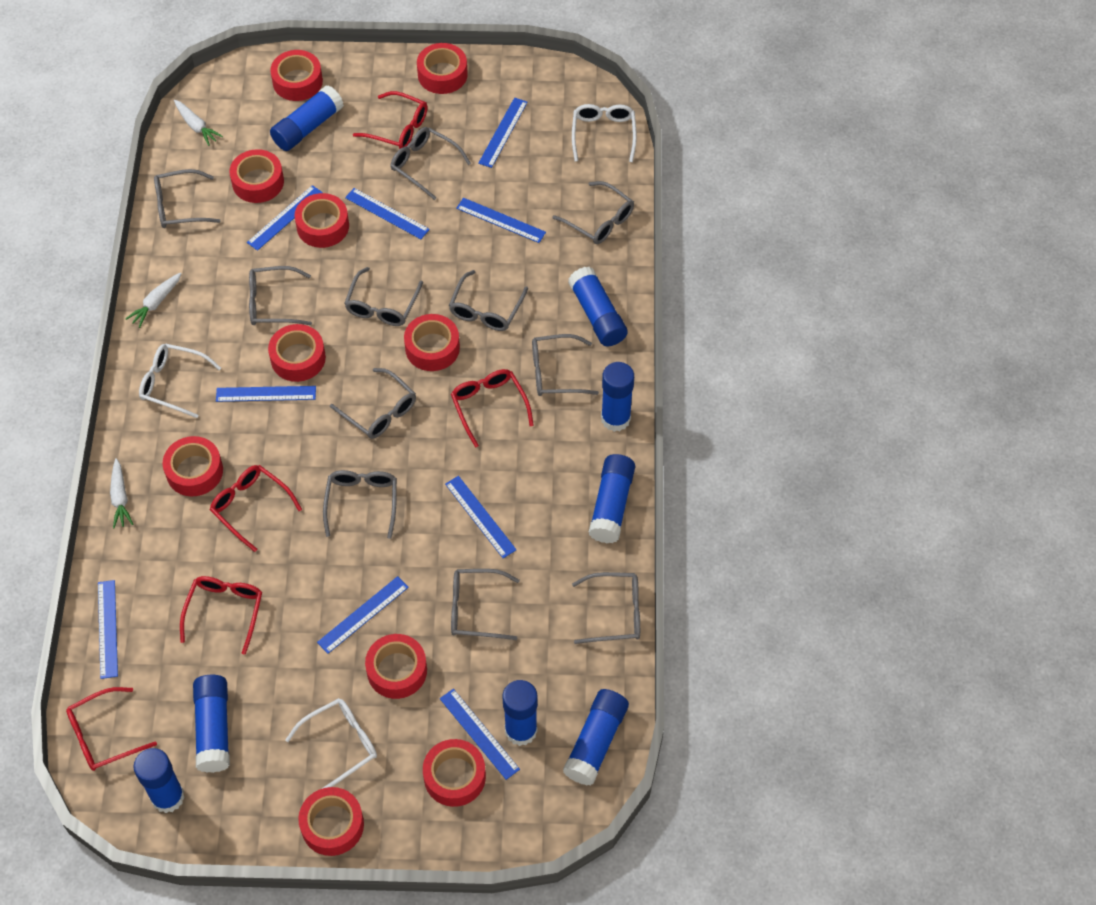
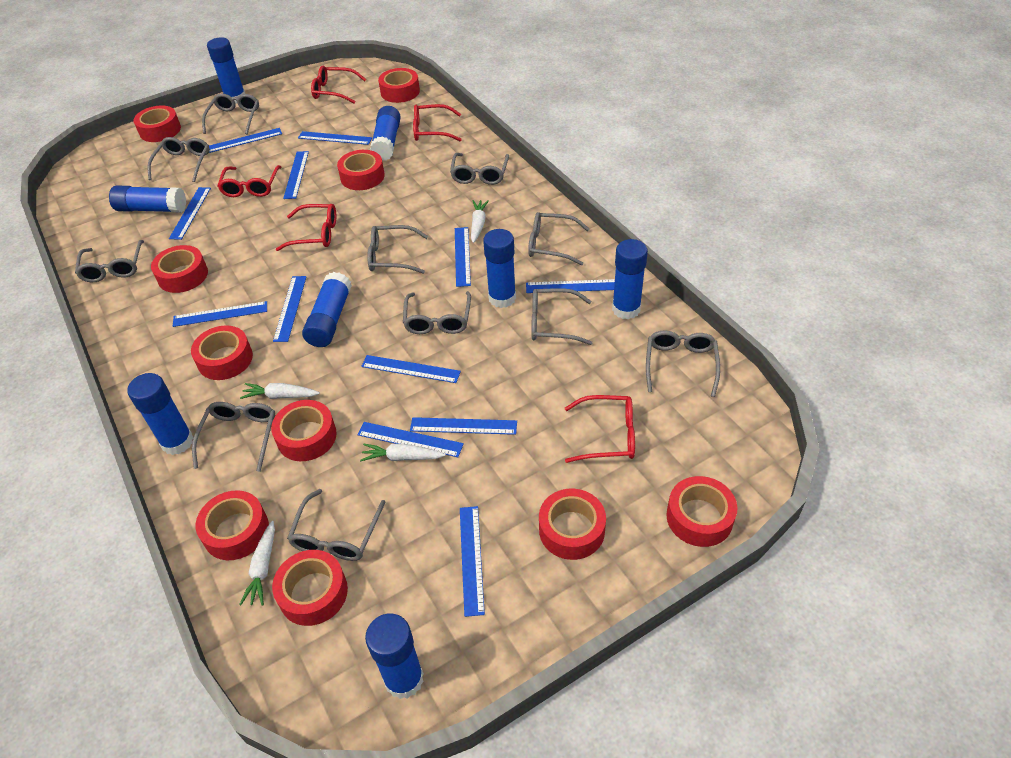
blue ruler: 9 -> 12
white carrot: 3 -> 4
white glasses: 3 -> 0

